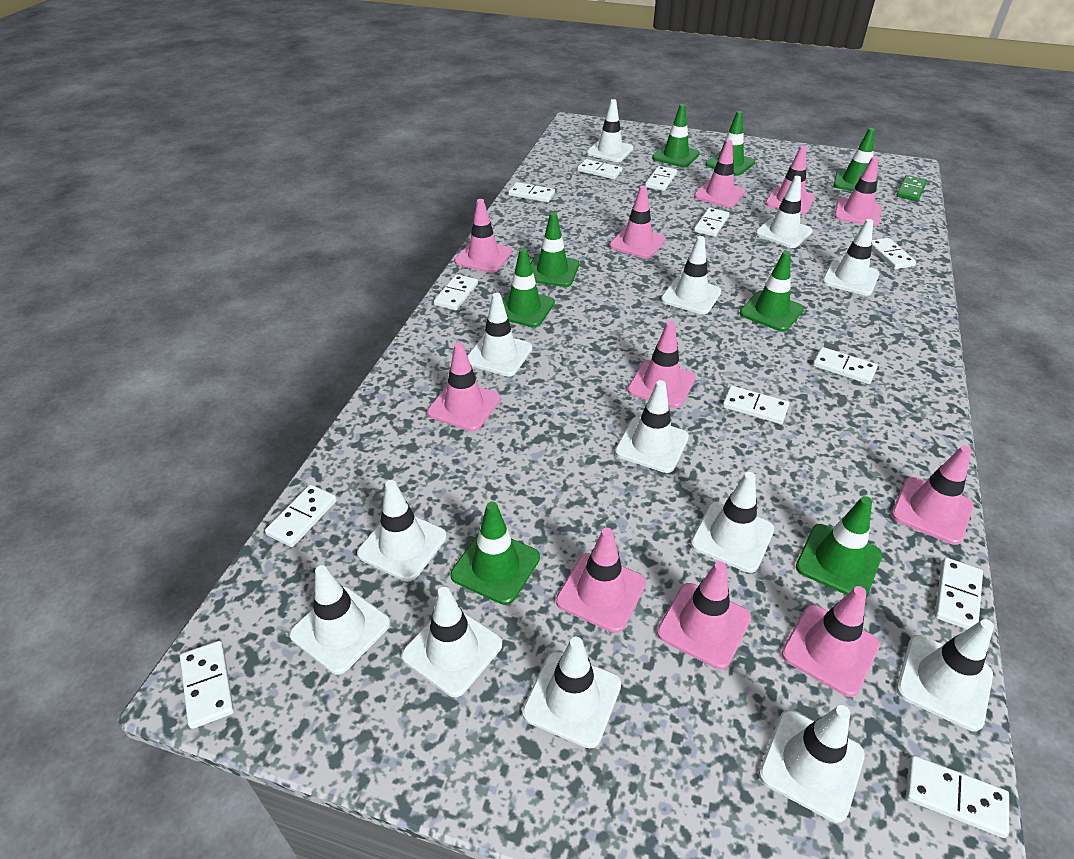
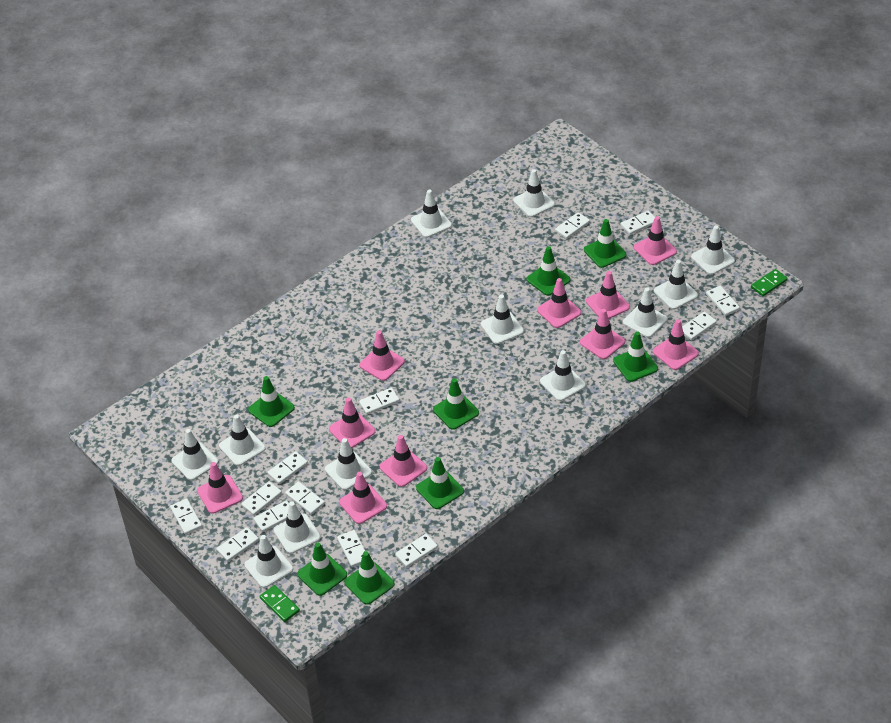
green domino: 1 -> 2
pink traffic cone: 11 -> 10
white domino: 12 -> 13
white traffic cone: 13 -> 12

